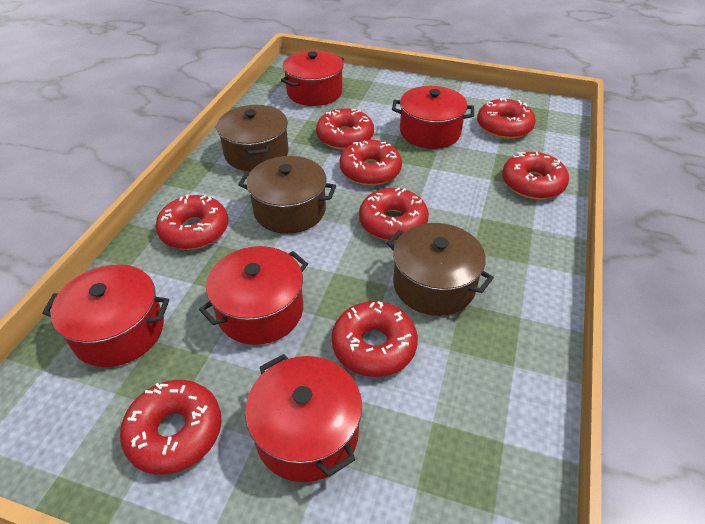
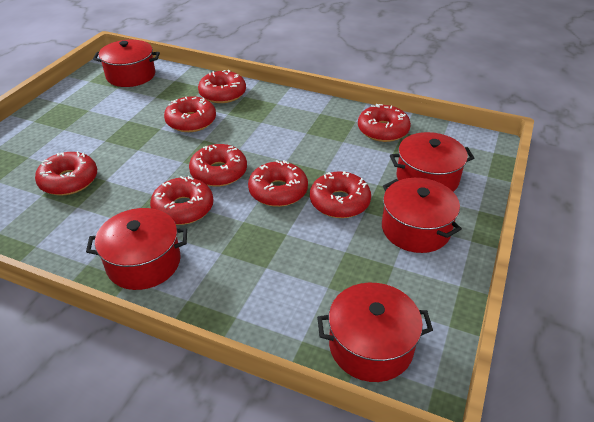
brown pot: 3 -> 0

